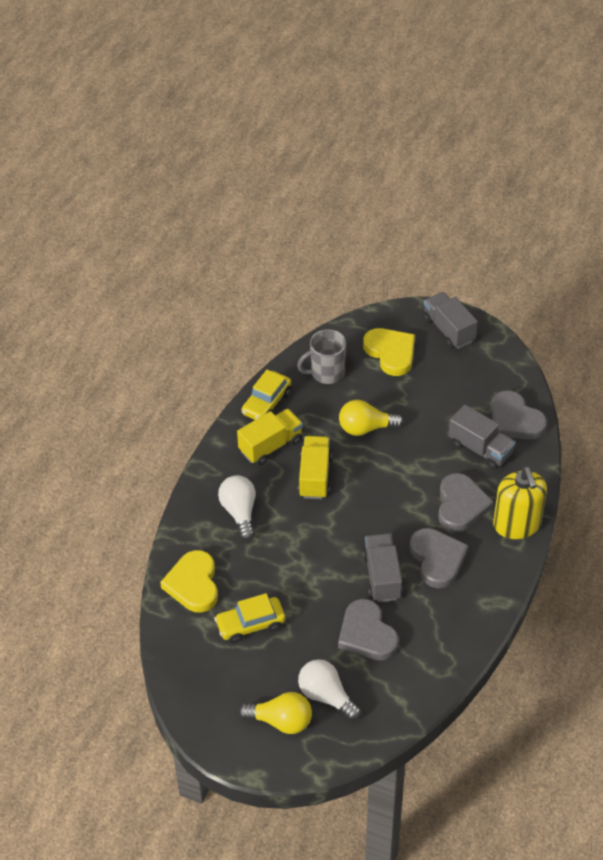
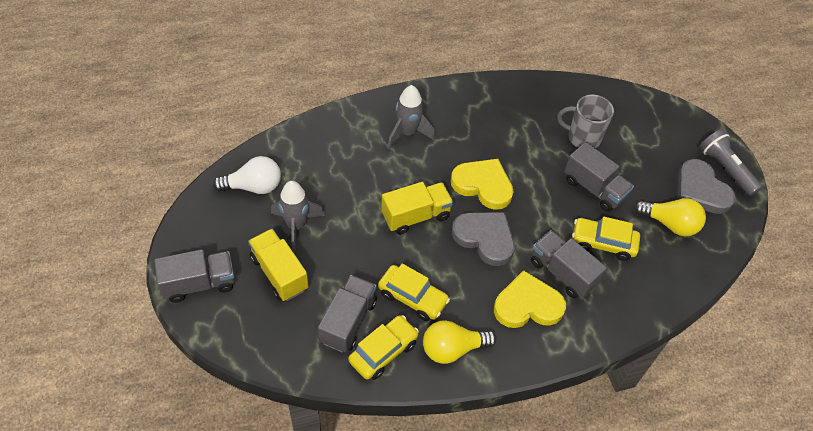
grey flashlight: 0 -> 1
grey heart: 4 -> 2
grey rocket: 0 -> 2
grey truck: 3 -> 4
white light bulb: 2 -> 1
yellow car: 2 -> 3
yellow soap dispenser: 1 -> 0

